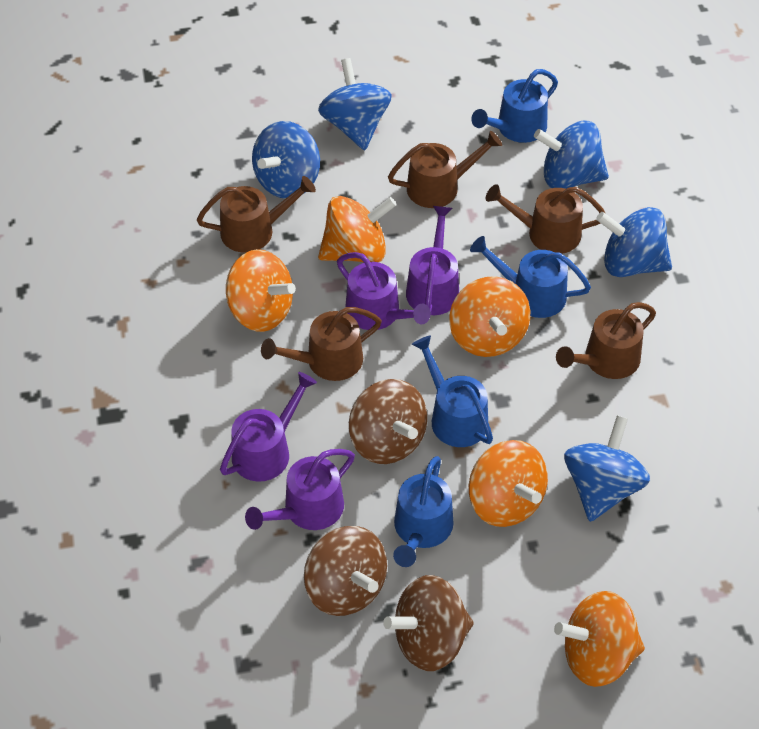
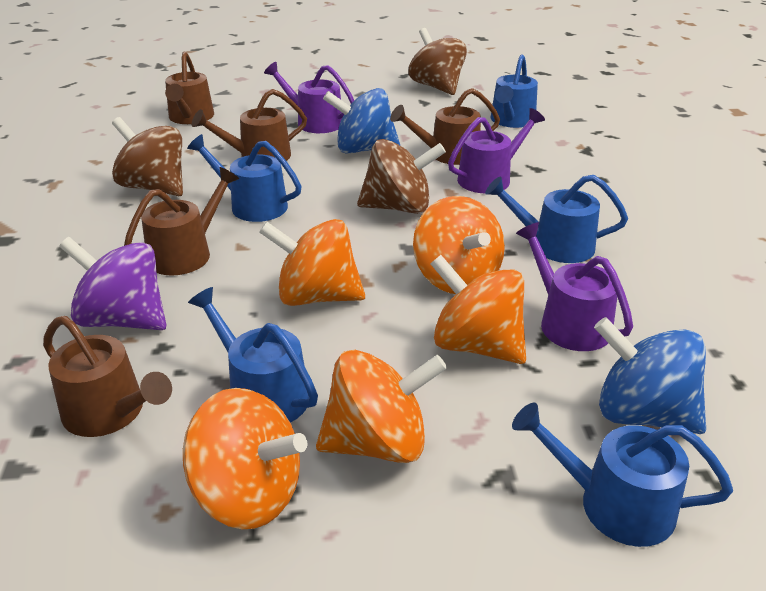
blue spinning top: 5 -> 2
blue watering can: 4 -> 5
purple spinning top: 0 -> 1
purple watering can: 4 -> 3

